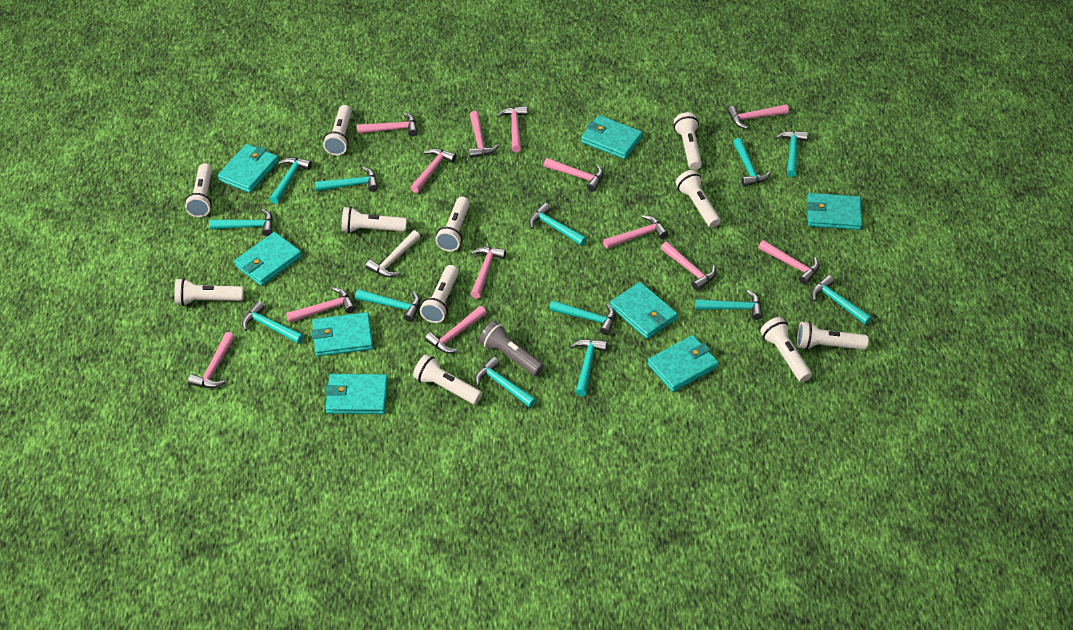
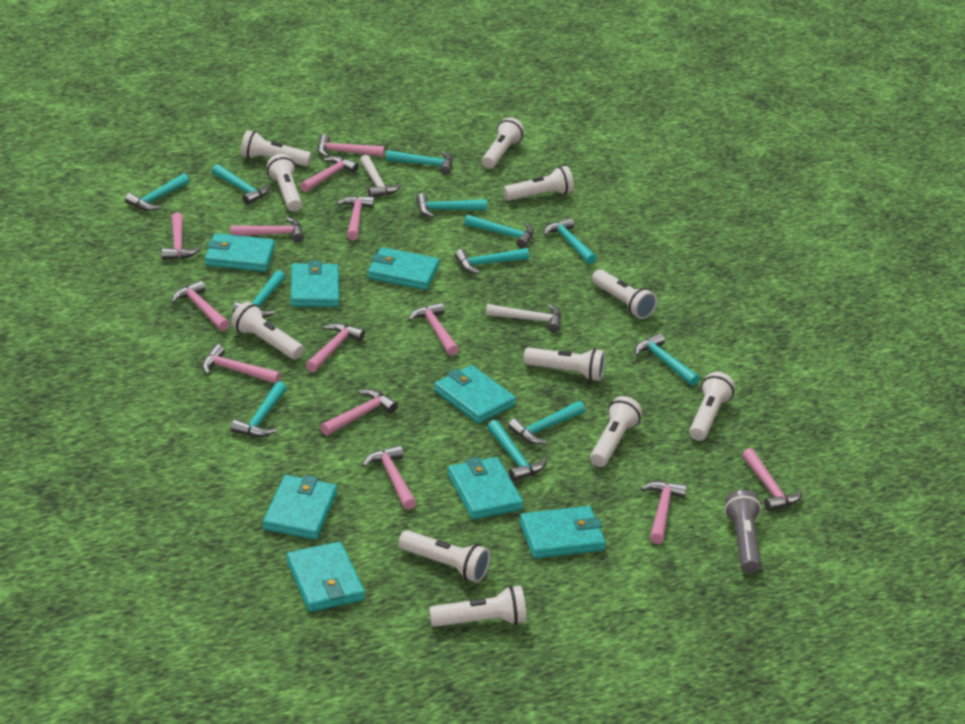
turquoise hammer: 13 -> 12
white hammer: 1 -> 2

